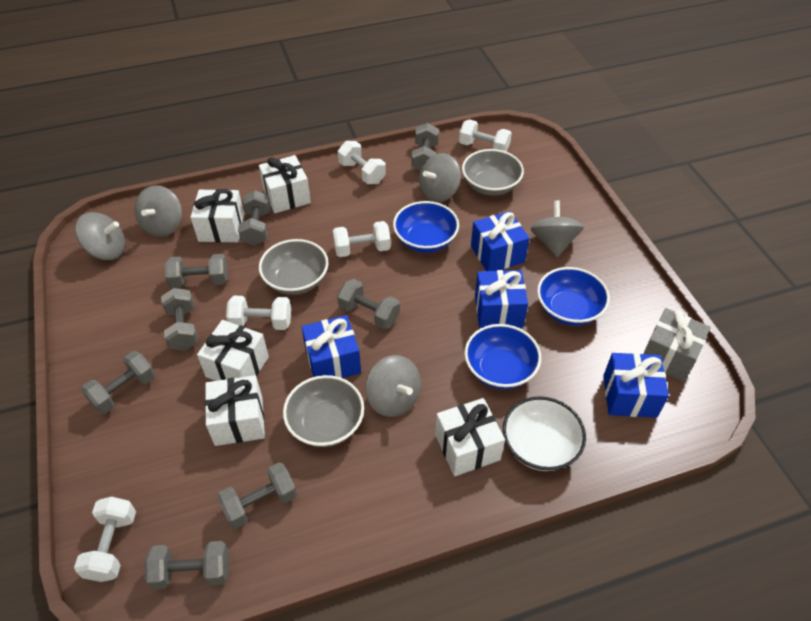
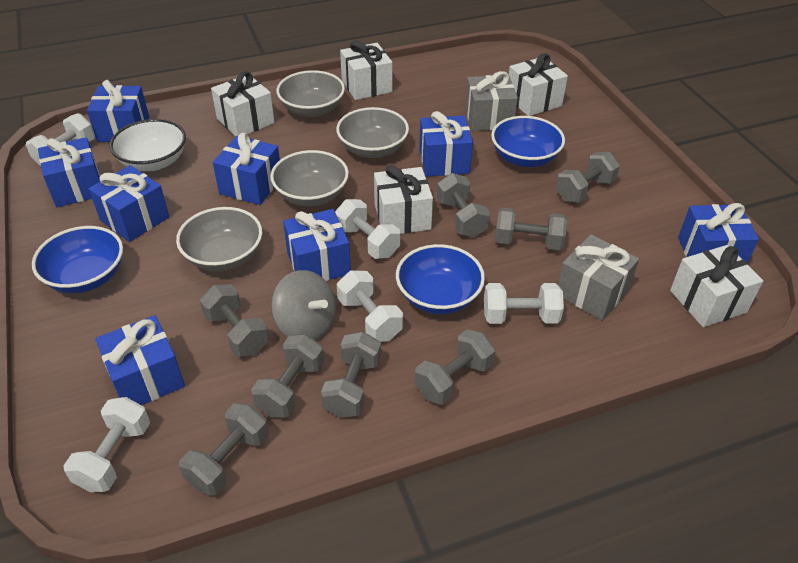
blue gift: 4 -> 8
grey bowl: 3 -> 4
grey gift: 1 -> 2
grey spinning top: 5 -> 1

